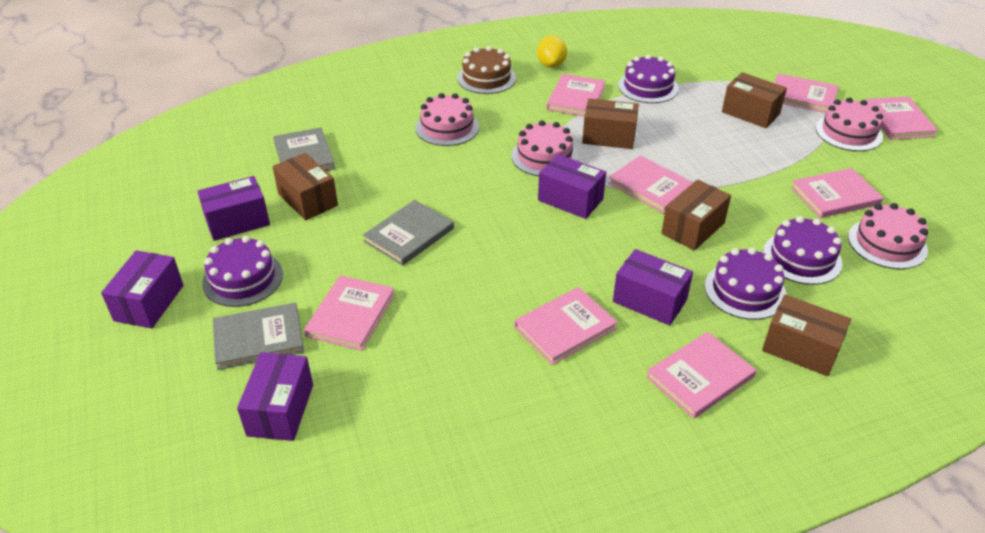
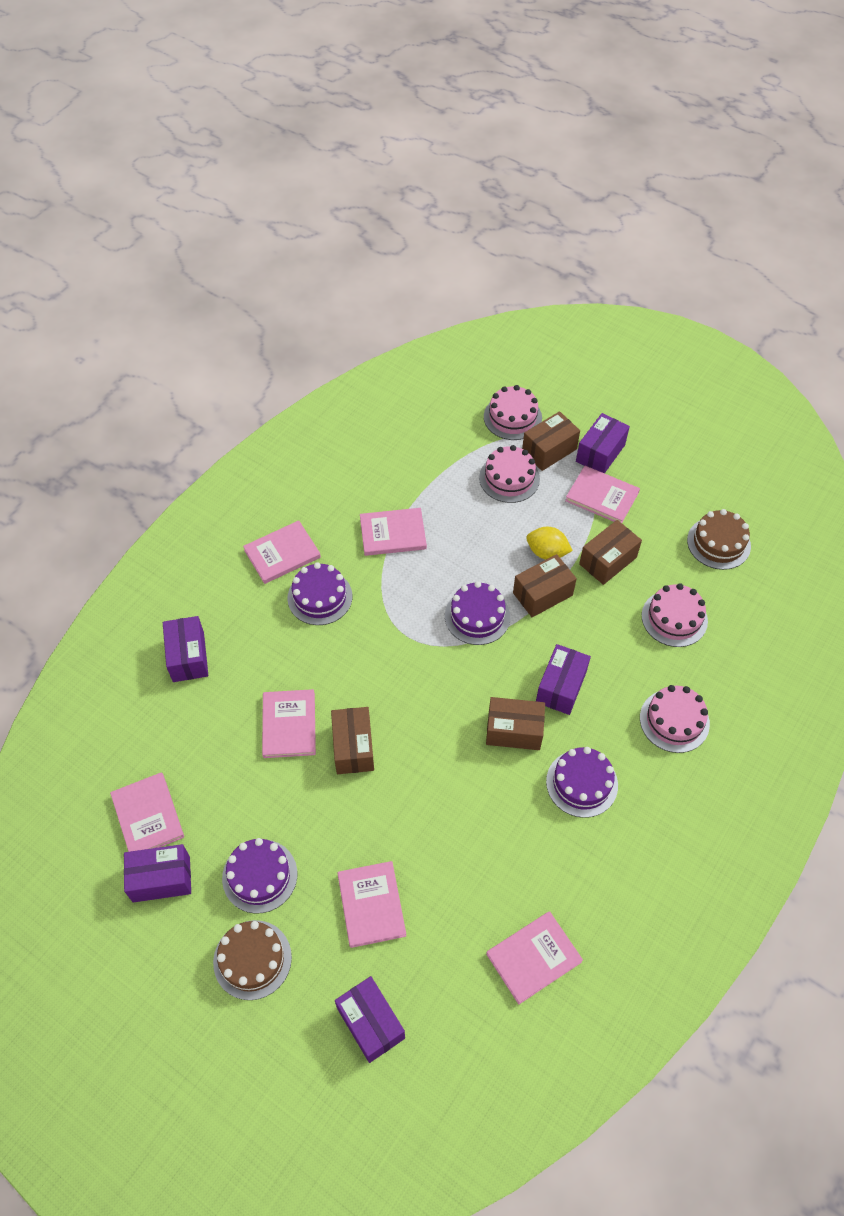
brown cake: 1 -> 2
grey book: 3 -> 0
pink book: 8 -> 7

